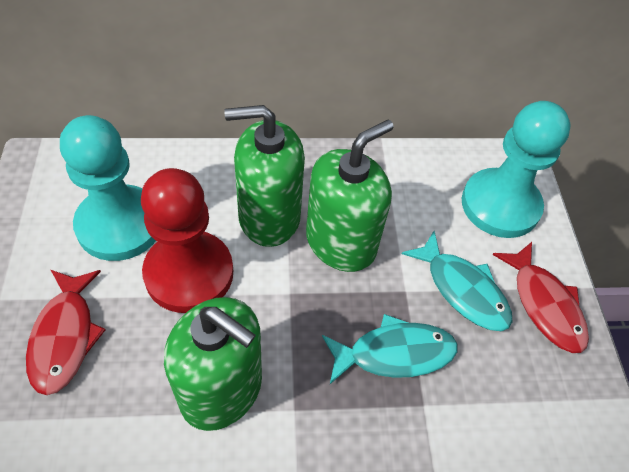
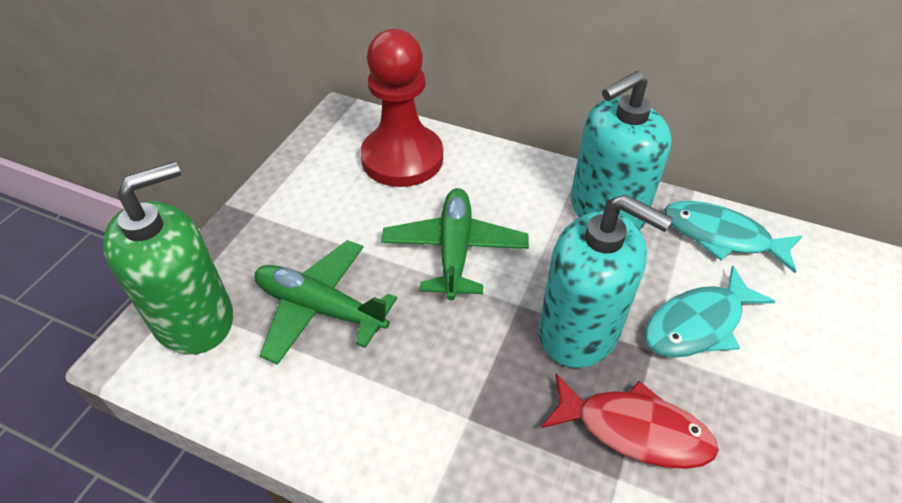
green plane: 0 -> 2
green soap dispenser: 3 -> 1
red fish: 2 -> 1
turquoise pawn: 2 -> 0
turquoise soap dispenser: 0 -> 2

